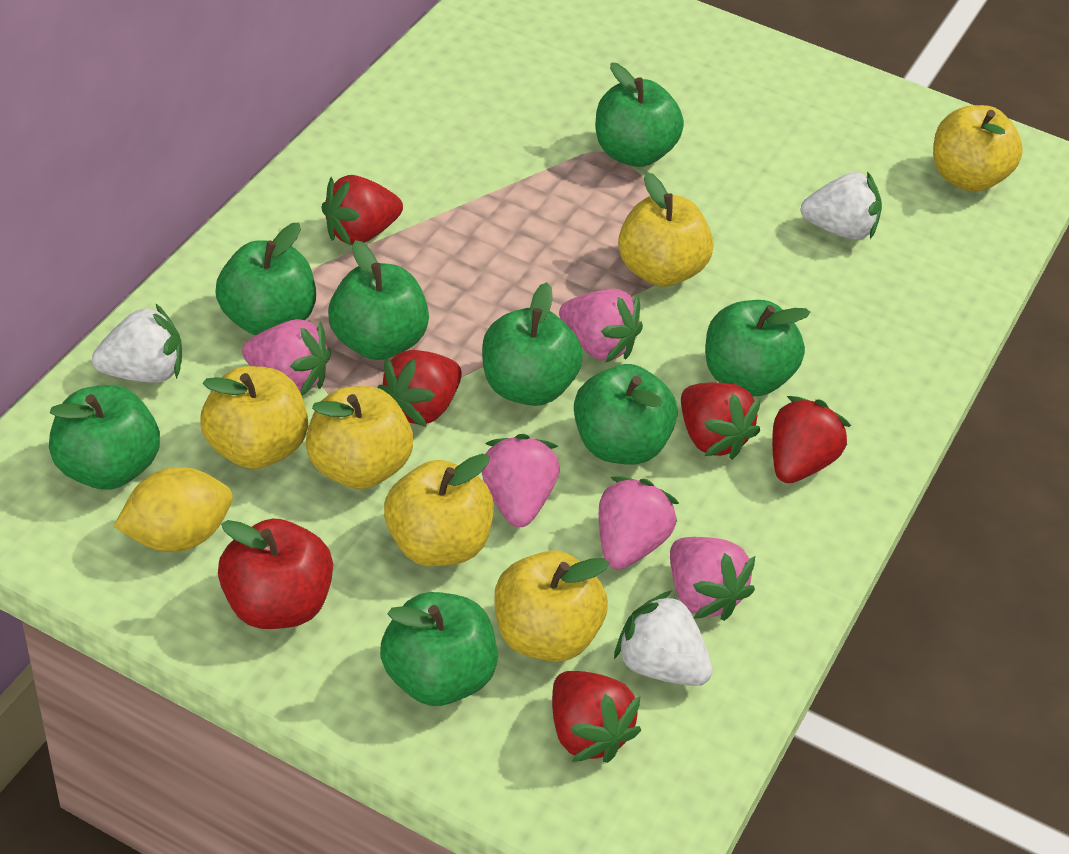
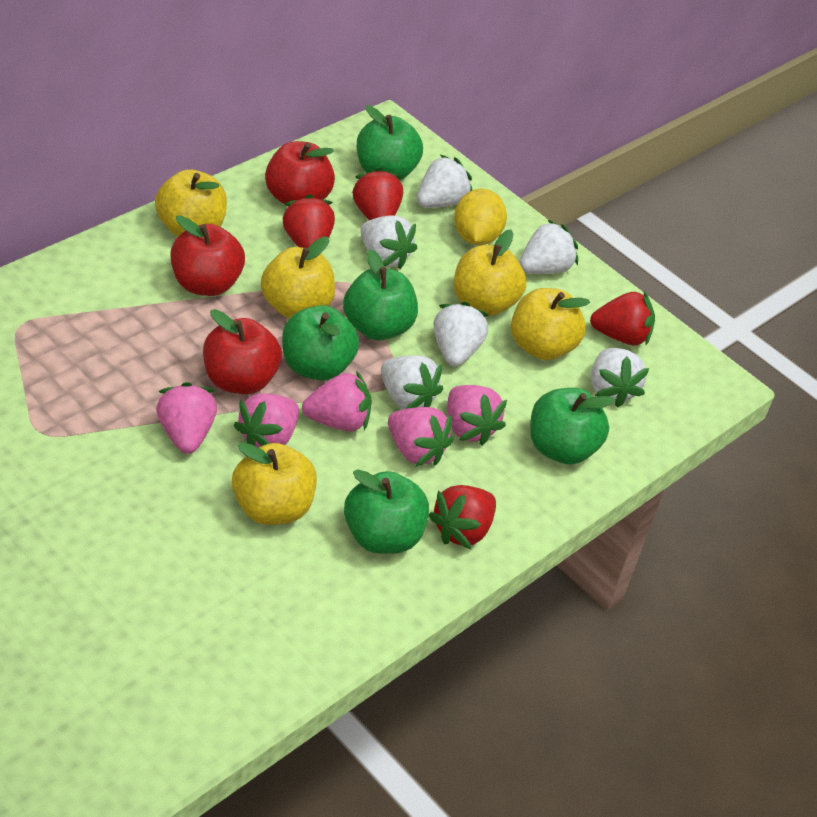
green apple: 8 -> 5
red apple: 1 -> 3
red strawberry: 5 -> 4
white strawberry: 3 -> 6
yellow apple: 6 -> 5

